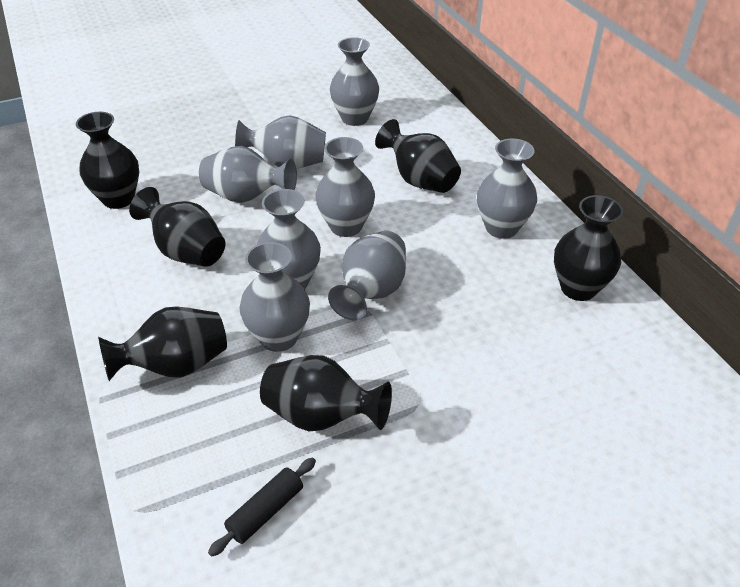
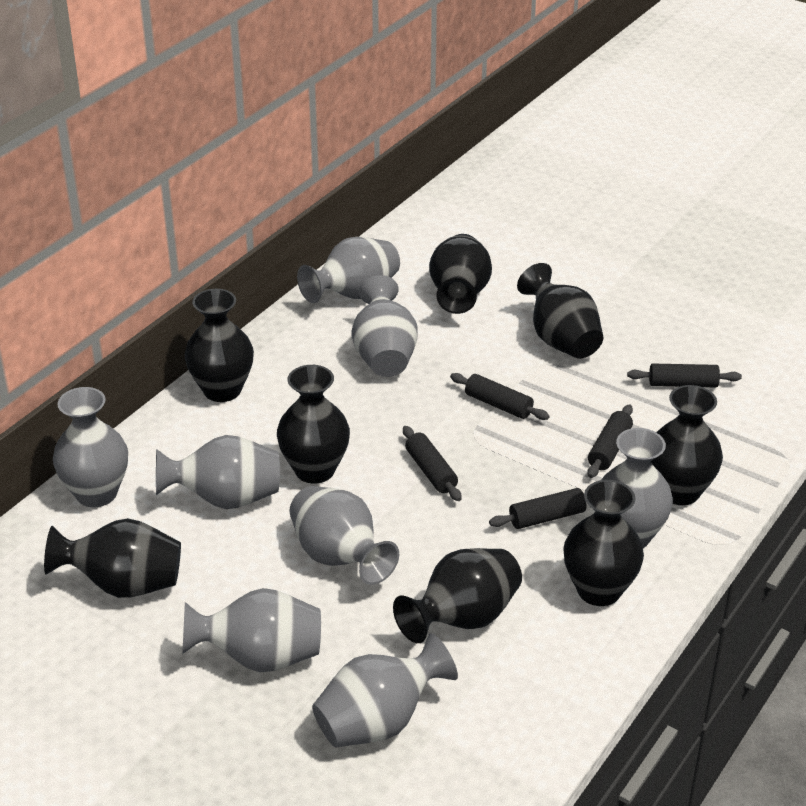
black rolling pin: 1 -> 5
black vase: 6 -> 8

